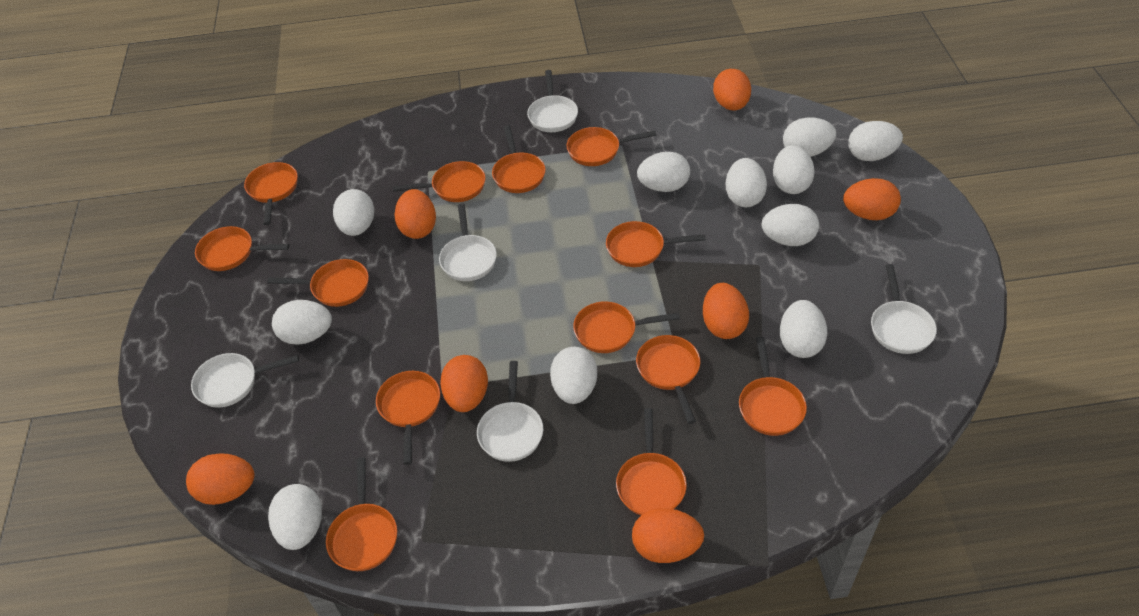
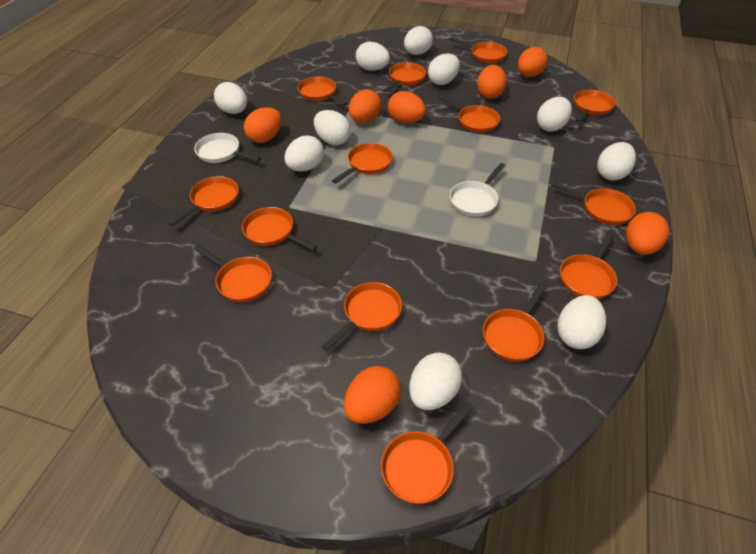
orange pan: 13 -> 14
white egg: 11 -> 10
white pan: 5 -> 2

